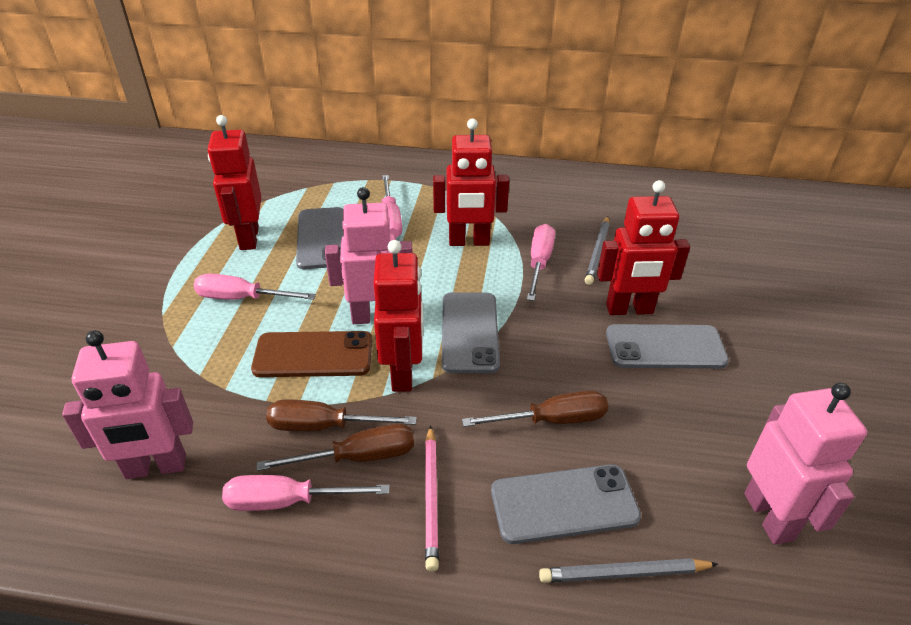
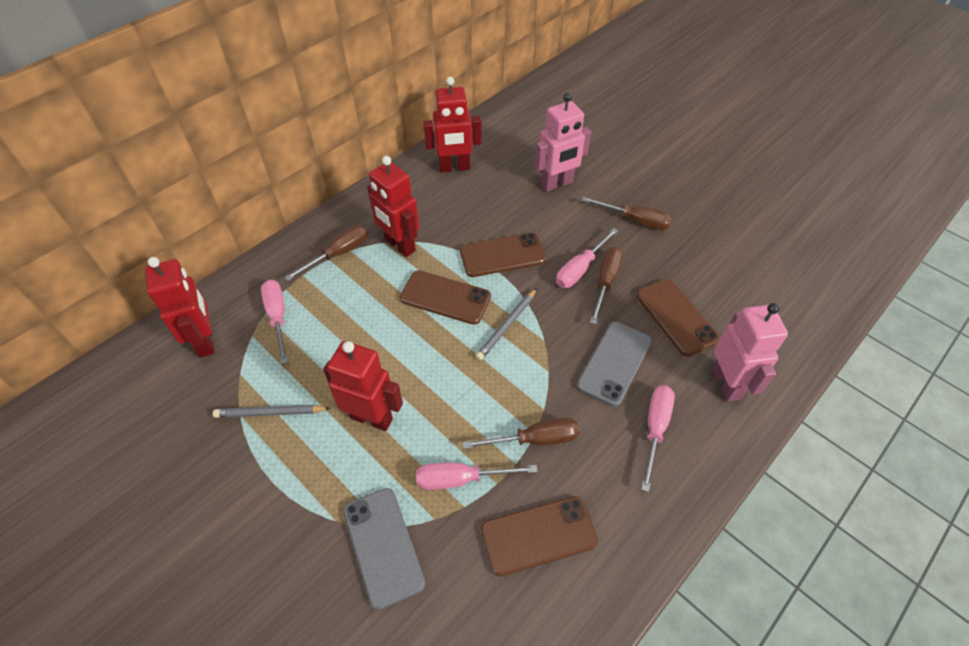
brown phone: 1 -> 4
brown screwdriver: 3 -> 4
grey phone: 4 -> 2
pink pencil: 1 -> 0
pink robot: 3 -> 2

